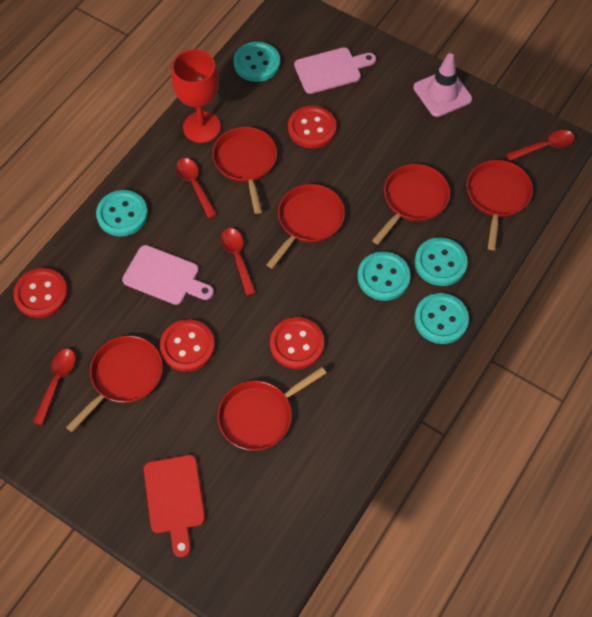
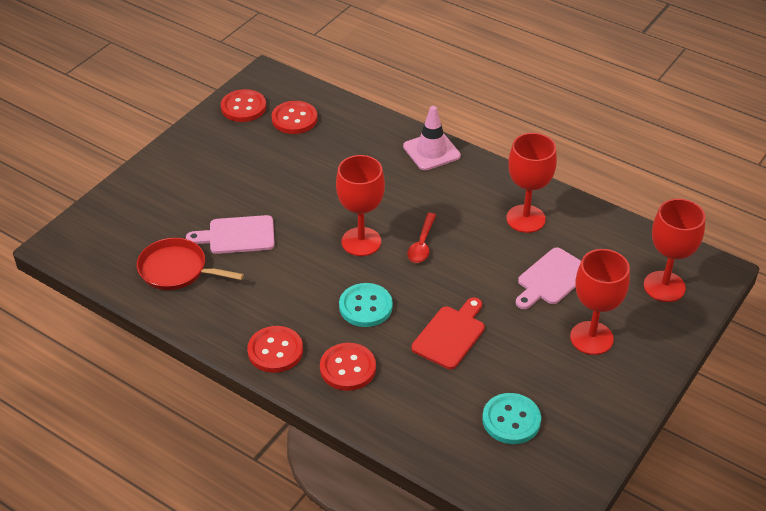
red goblet: 1 -> 4
red pan: 6 -> 1
red spoon: 4 -> 1
turquoise button: 5 -> 2

